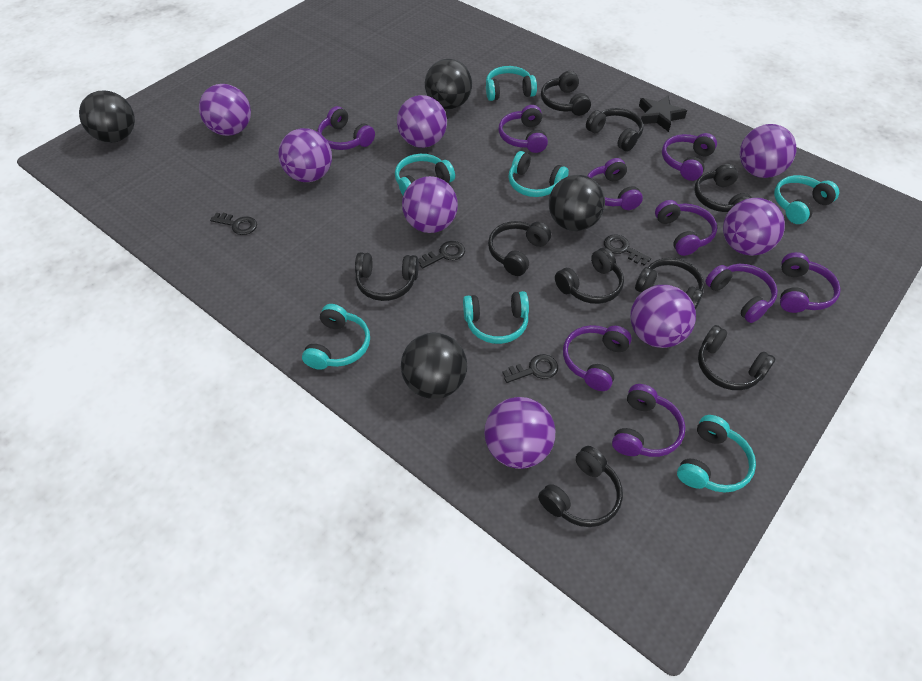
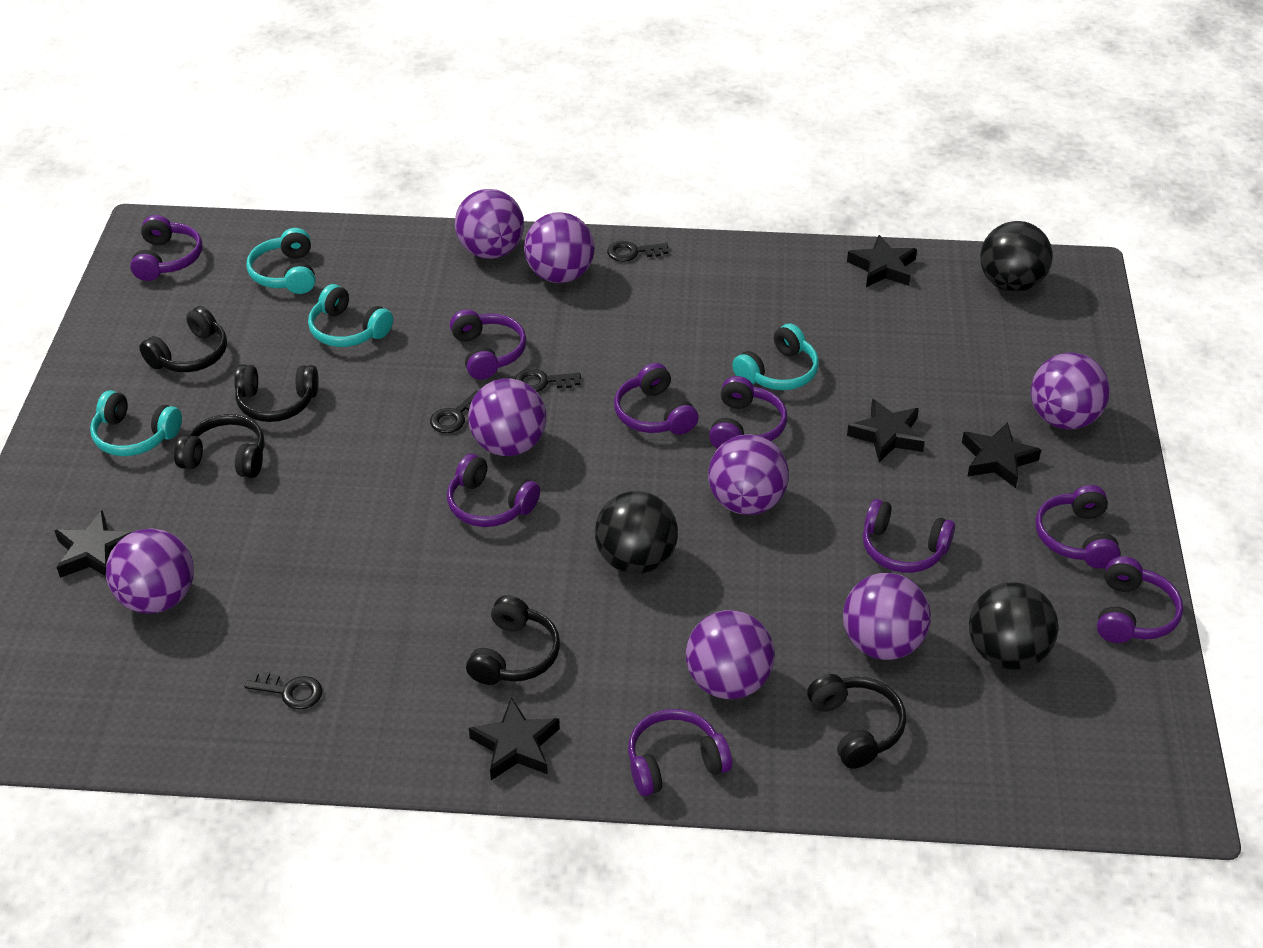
black ball: 4 -> 3
black headphones: 9 -> 5
black star: 1 -> 5
turquoise headphones: 7 -> 4

